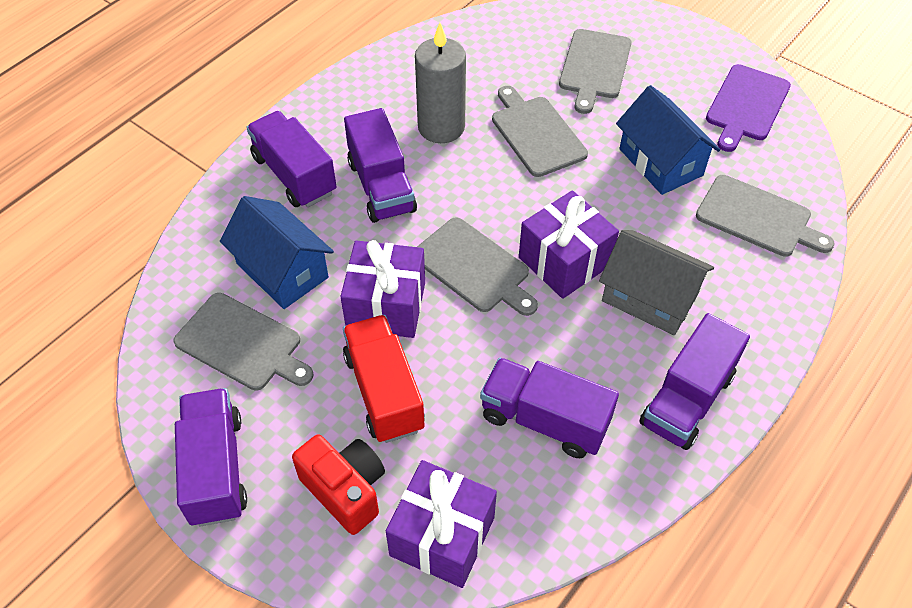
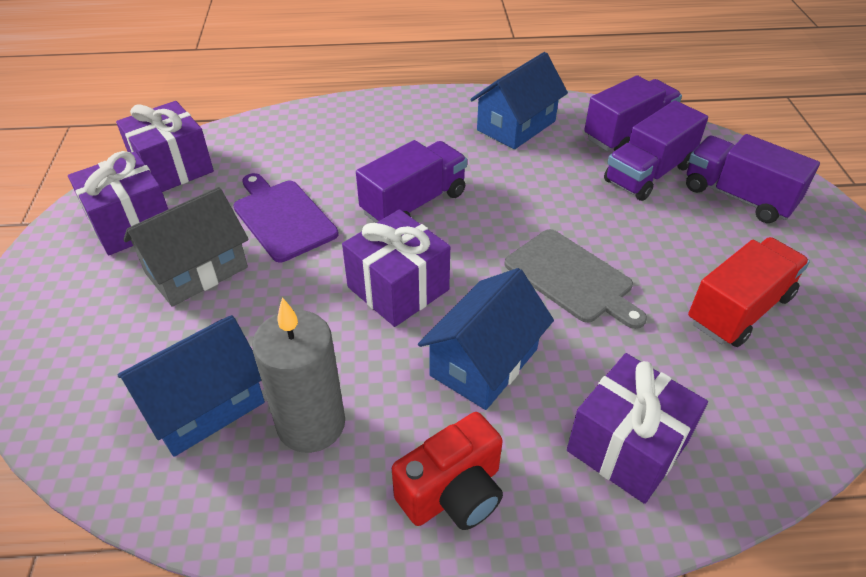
blue house: 2 -> 3
grey cutting board: 5 -> 1
purple gift: 3 -> 4
purple truck: 5 -> 4

